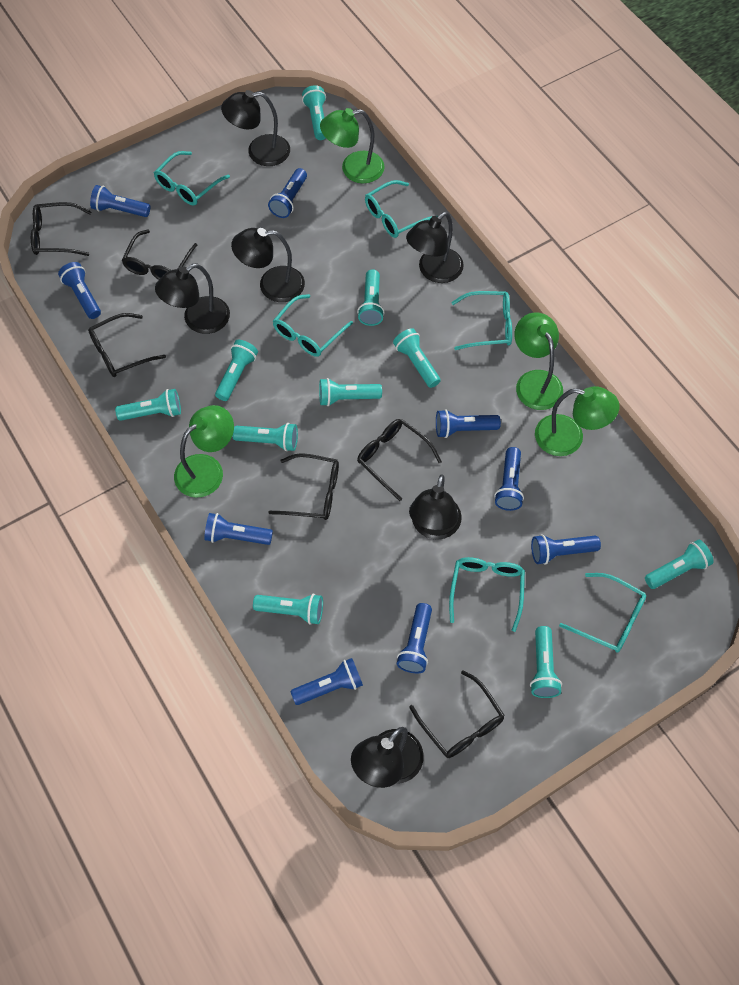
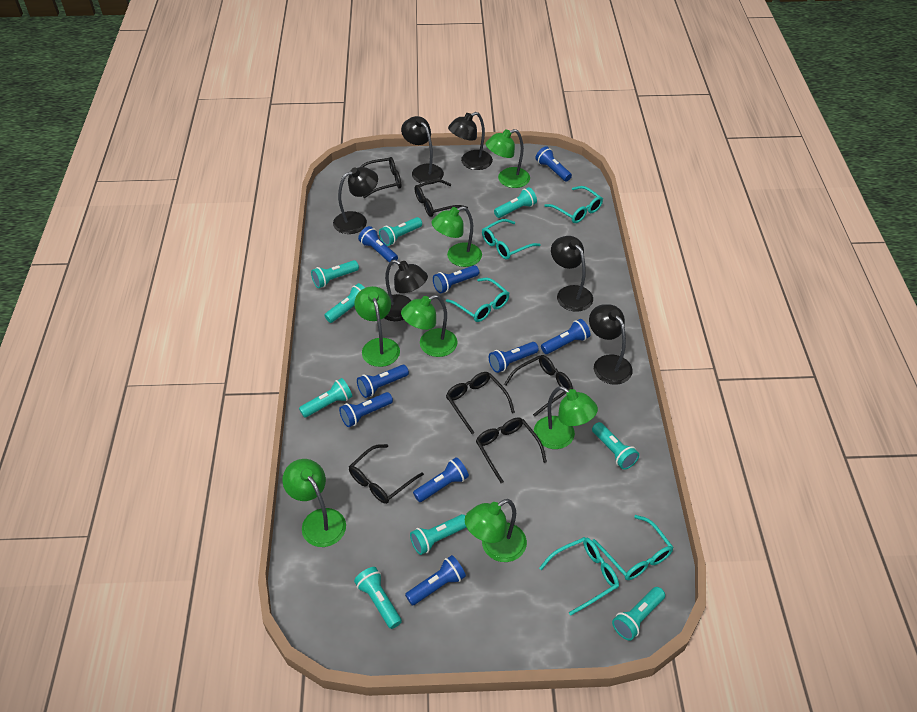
green lamp: 4 -> 7
turquoise flashlight: 10 -> 9
turquoise glasses: 6 -> 5

